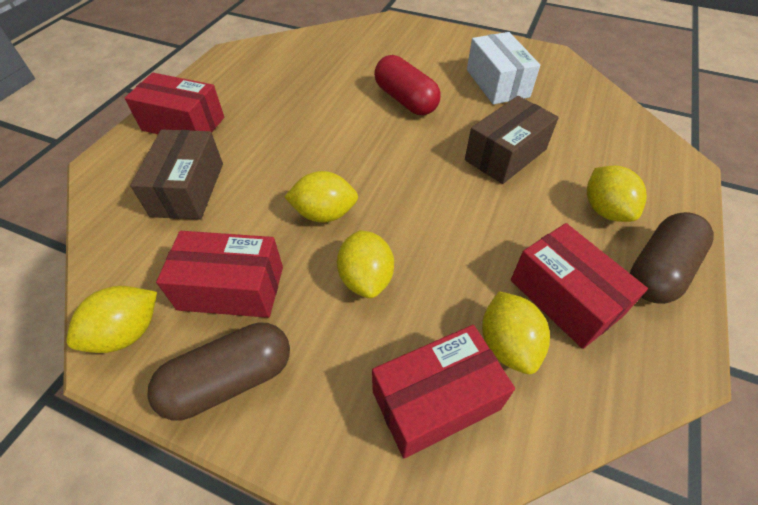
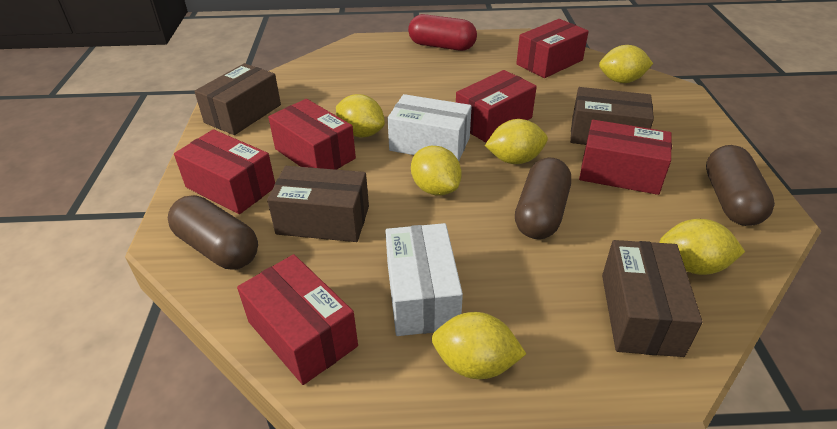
brown box: 2 -> 4
brown capsule: 2 -> 3
red box: 4 -> 6
white box: 1 -> 2
yellow lemon: 5 -> 6

